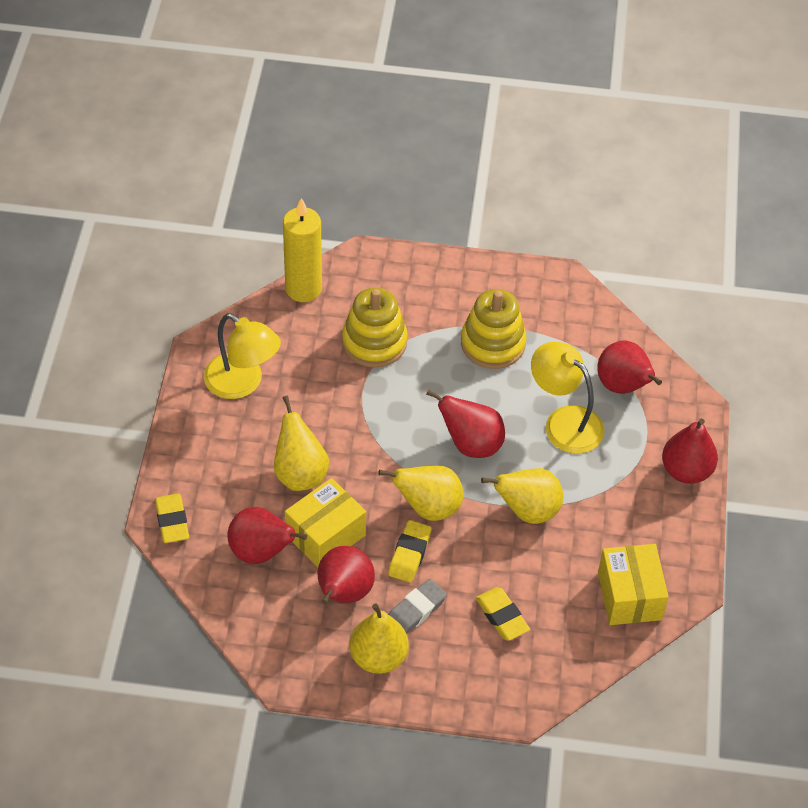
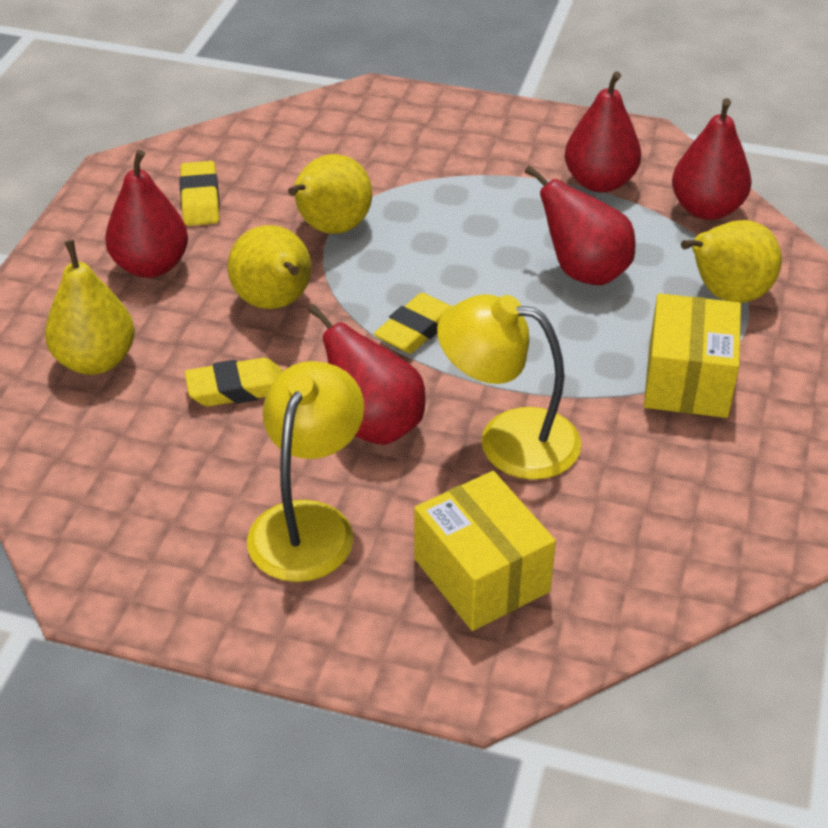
grey eraser: 1 -> 0
yellow candle: 1 -> 0
yellow stacking toy: 2 -> 0

